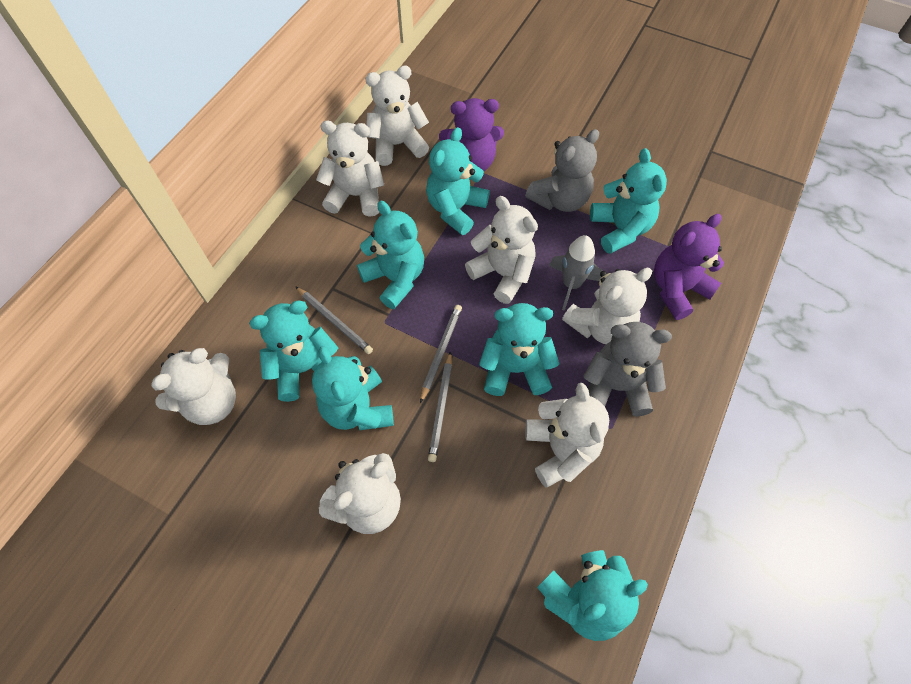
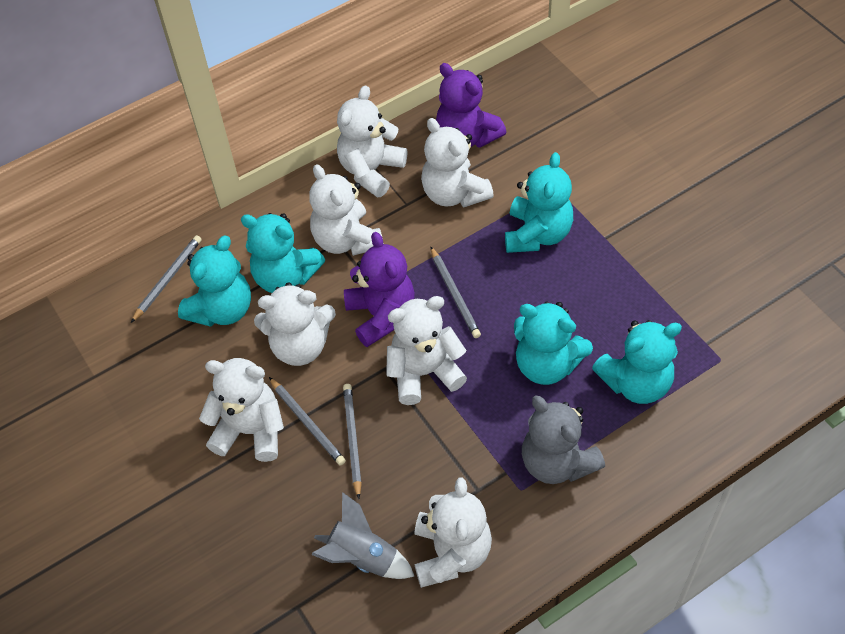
grey pencil: 3 -> 4
grey teddy bear: 2 -> 1
turquoise teddy bear: 7 -> 5

